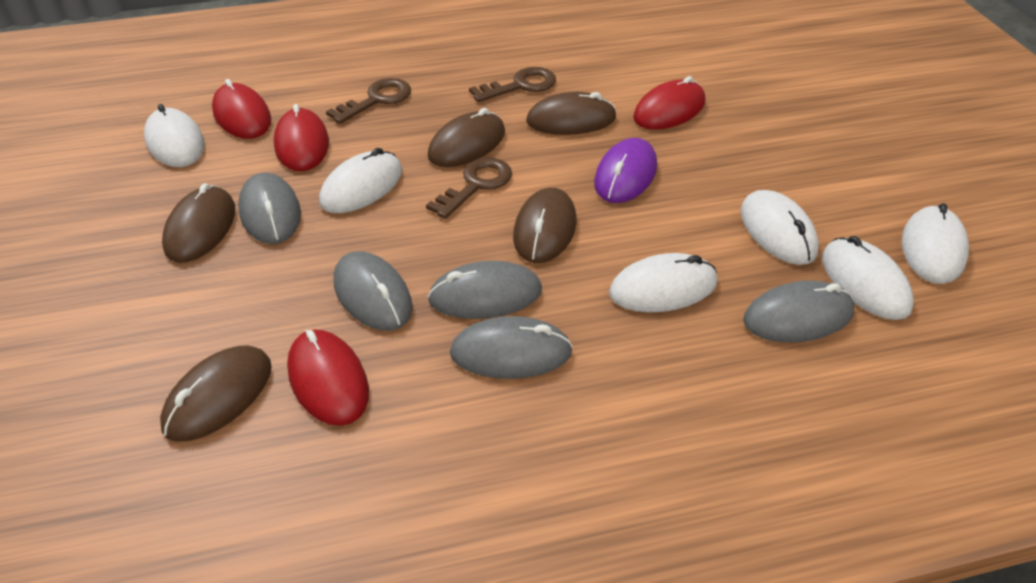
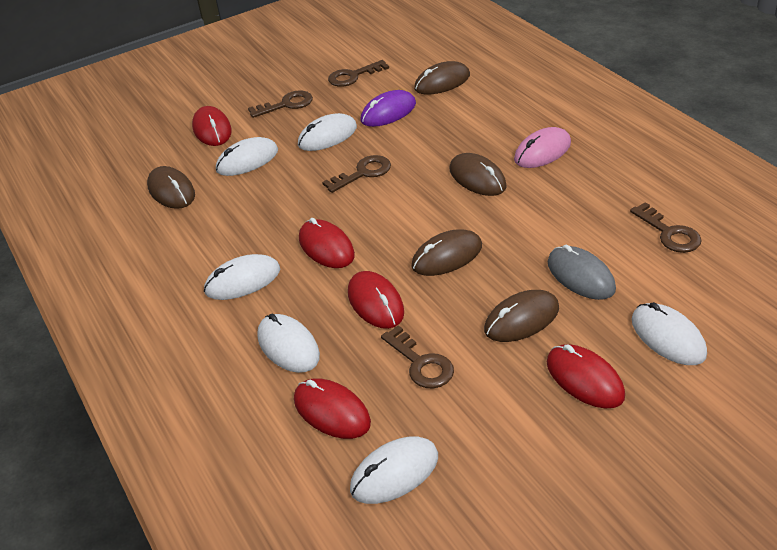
brown key: 3 -> 5
grey mouse: 5 -> 1
pink mouse: 0 -> 1
red mouse: 4 -> 5

